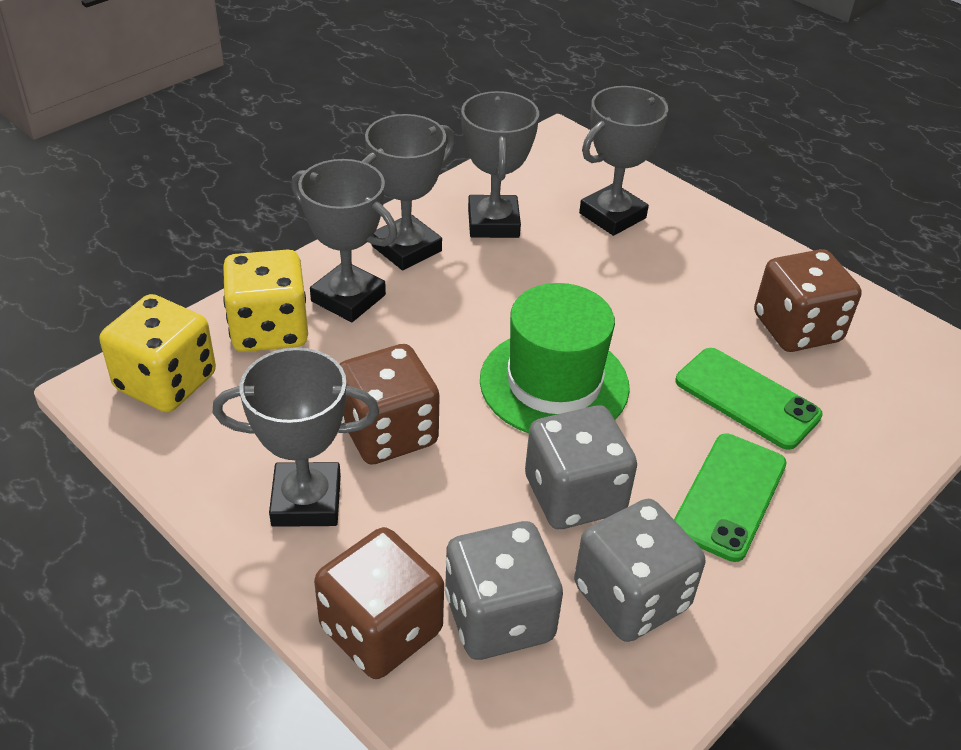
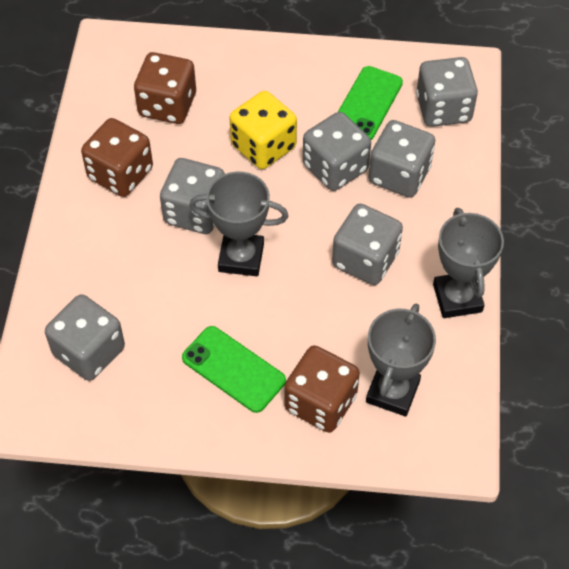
green hat: 1 -> 0
grey dice: 3 -> 6
grey trophy: 5 -> 3
yellow dice: 2 -> 1

